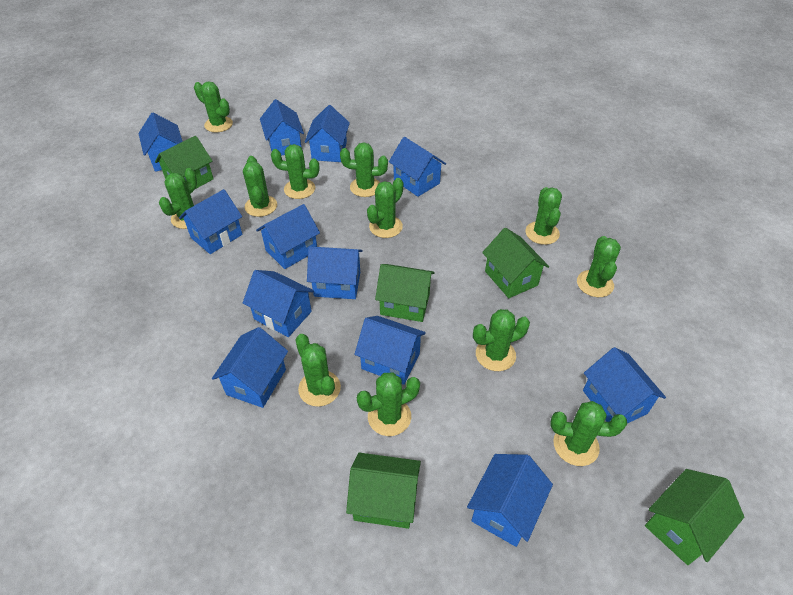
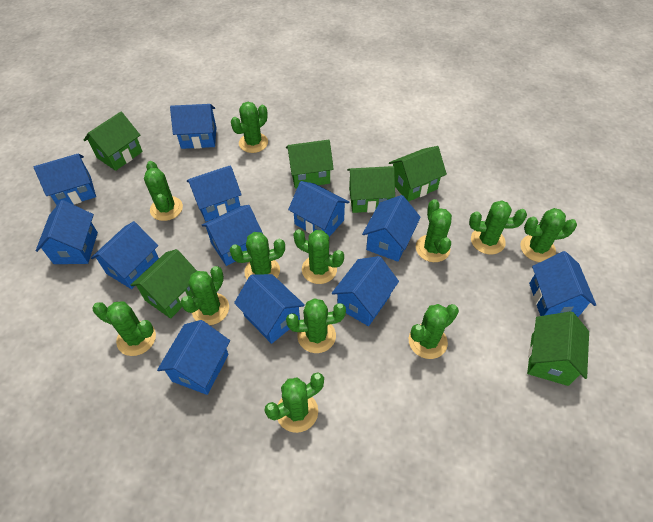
green house: 5 -> 6

